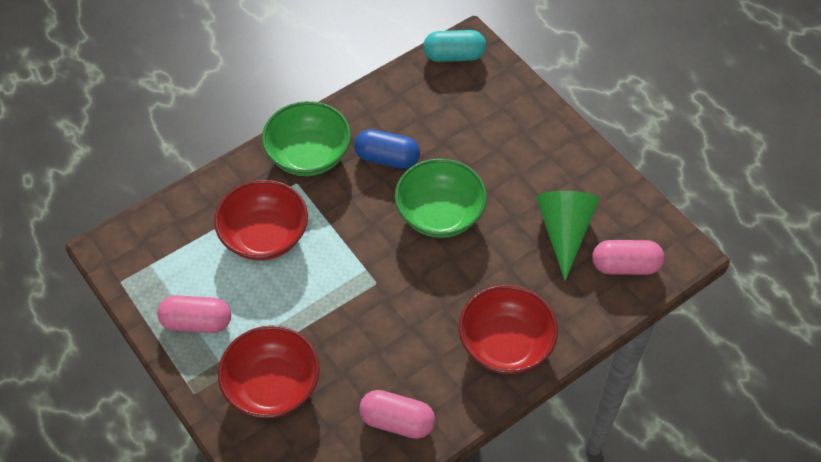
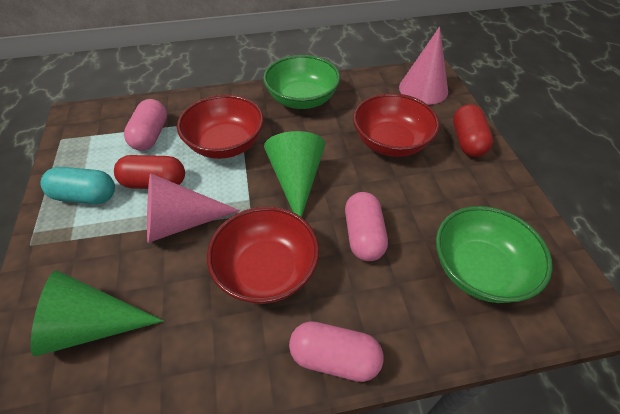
blue capsule: 1 -> 0
green cone: 1 -> 2
pink cone: 0 -> 2
red capsule: 0 -> 2

